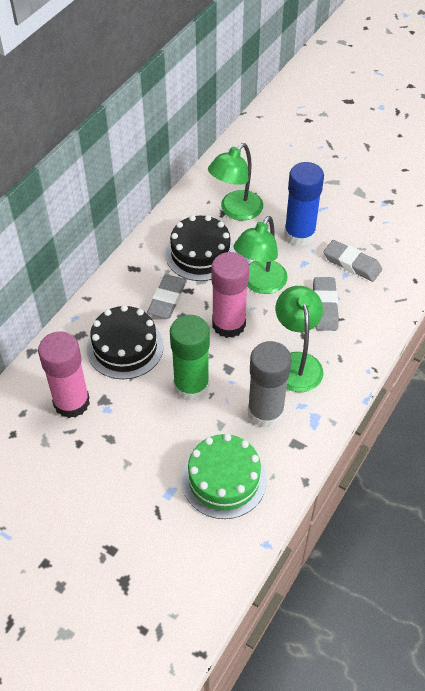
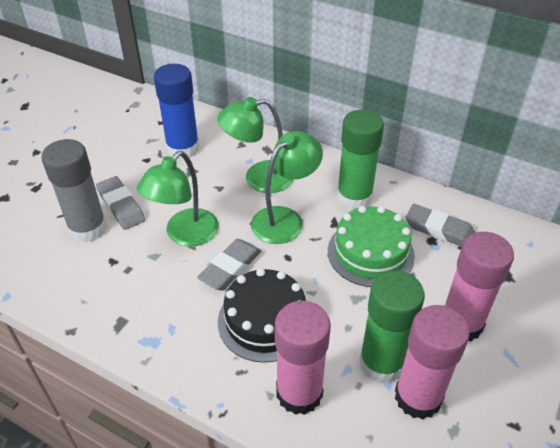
black cake: 2 -> 1
green glue stick: 1 -> 2
pink glue stick: 2 -> 3

